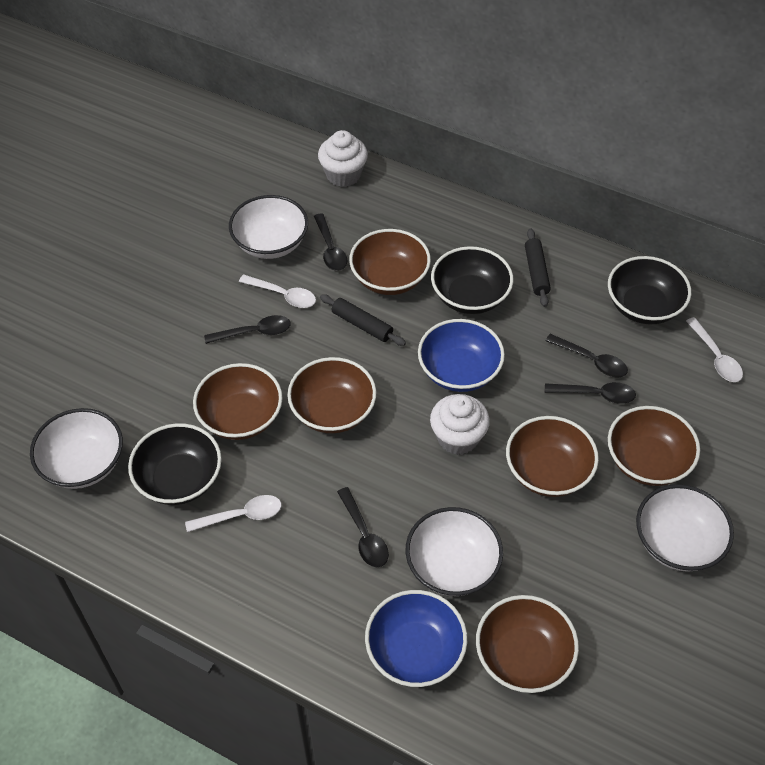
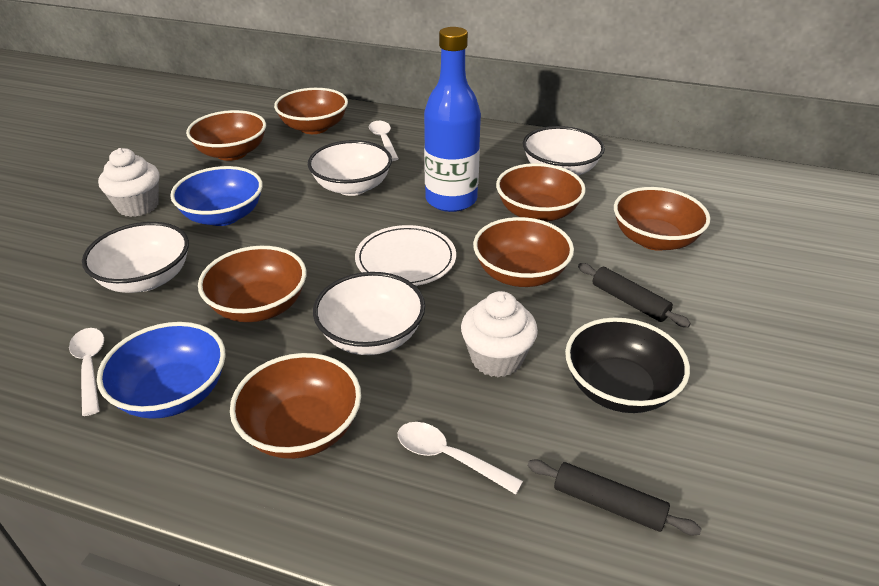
black bowl: 3 -> 1
black spoon: 5 -> 0
blue bottle: 0 -> 1
brown bowl: 6 -> 7
white plate: 0 -> 1

